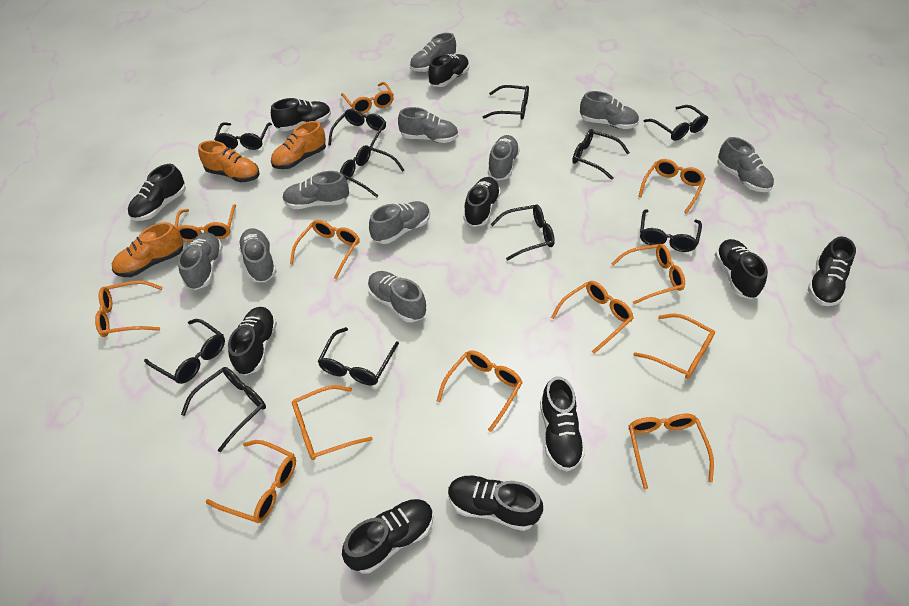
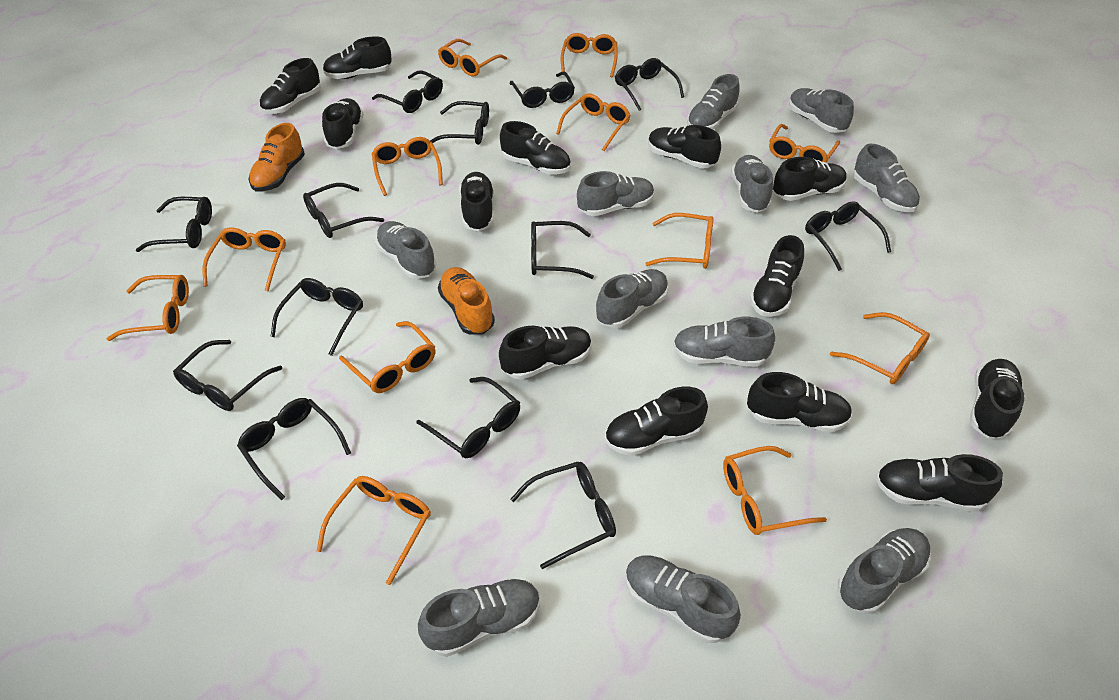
black glasses: 11 -> 13
black shoe: 10 -> 13
grey shoe: 10 -> 11
orange shoe: 3 -> 2

